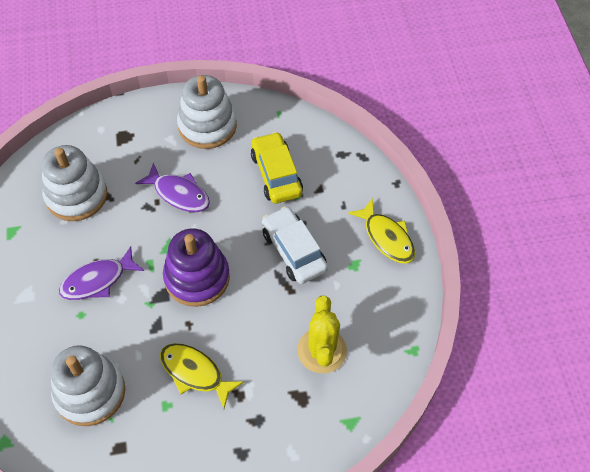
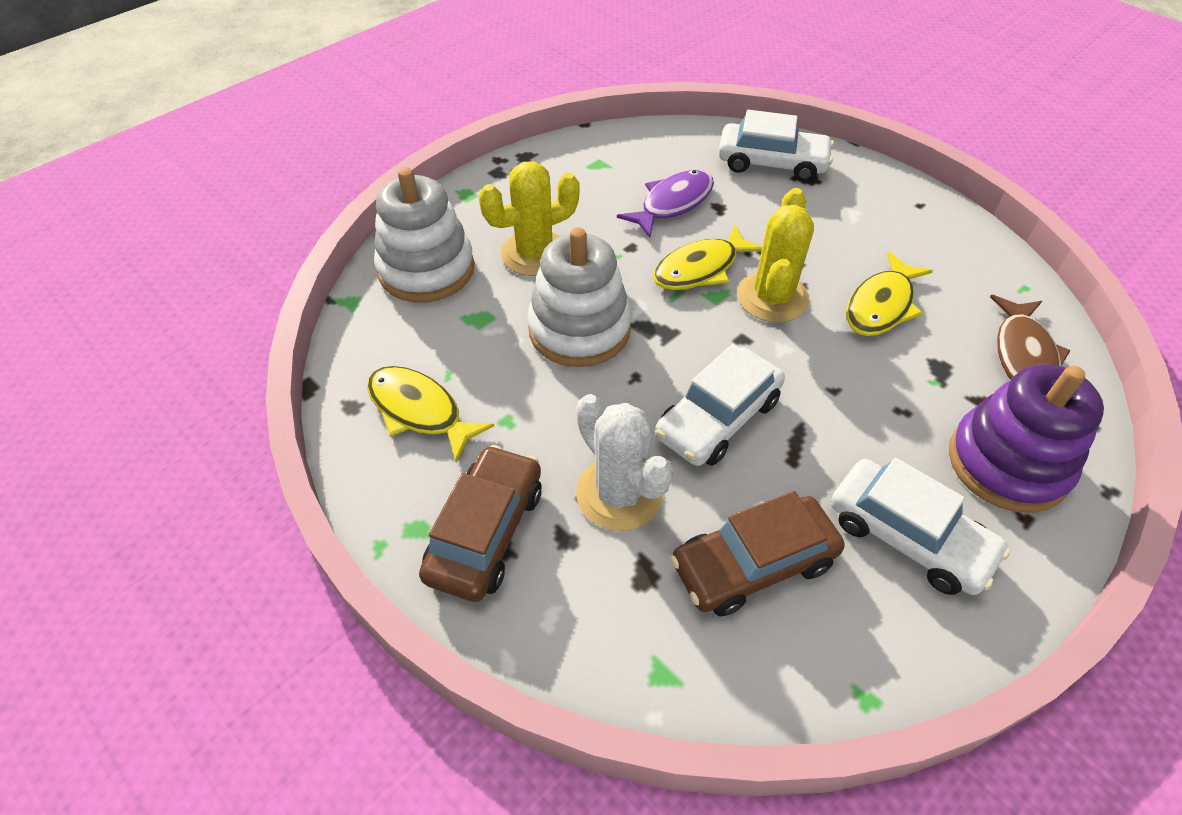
brown car: 0 -> 2
brown fish: 0 -> 1
purple fish: 2 -> 1
white cactus: 0 -> 1
white car: 1 -> 3
white stacking toy: 3 -> 2
yellow cactus: 1 -> 2
yellow car: 1 -> 0
yellow fish: 2 -> 3

